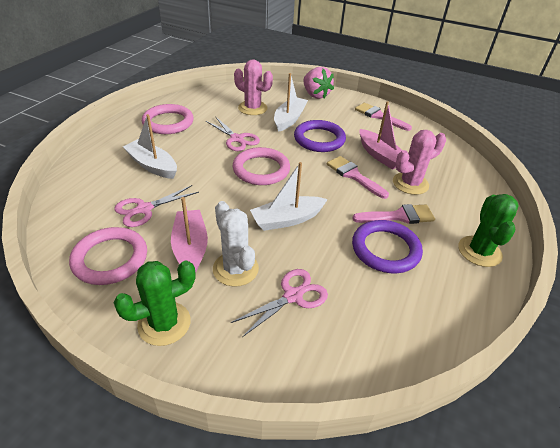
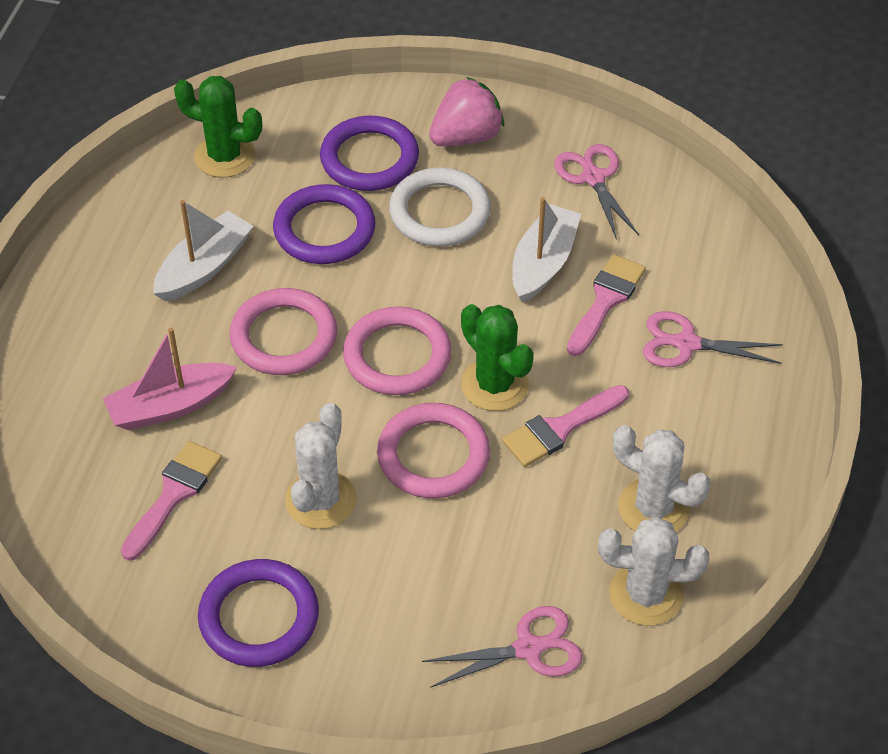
pink boat: 2 -> 1
pink cactus: 2 -> 0
purple ring: 2 -> 3
white boat: 3 -> 2
white cactus: 1 -> 3
white ring: 0 -> 1

